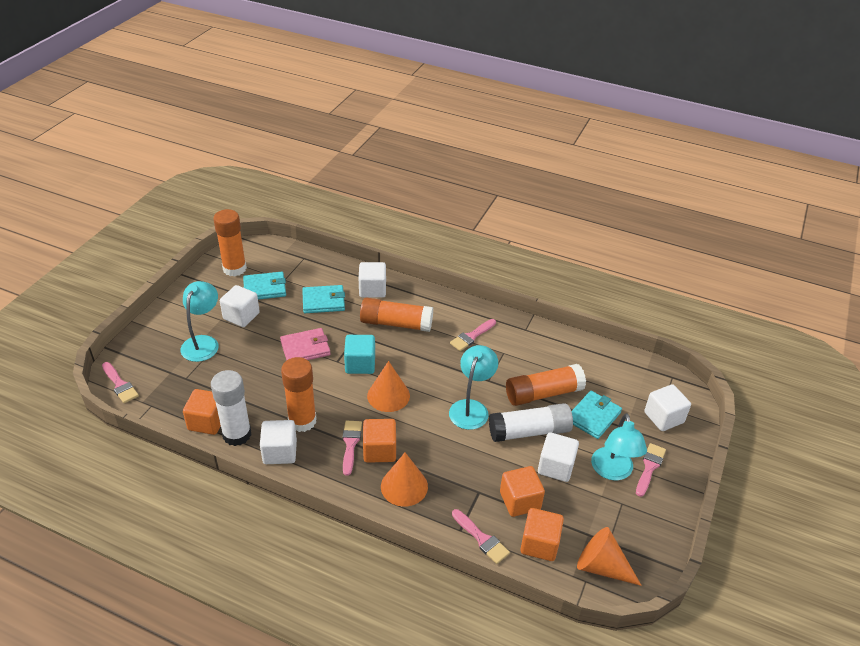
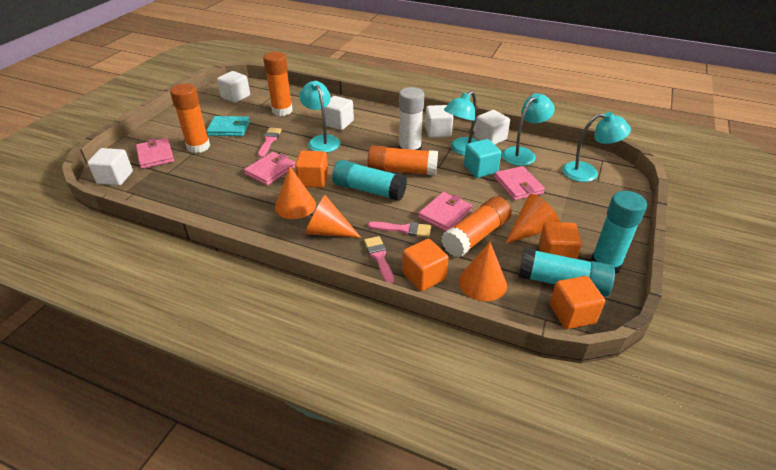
orange cone: 3 -> 4
pink brush: 5 -> 3
pink wallet: 1 -> 4
turquoise glue stick: 0 -> 3
turquoise lamp: 3 -> 4
turquoise wallet: 3 -> 1
white glue stick: 2 -> 1

